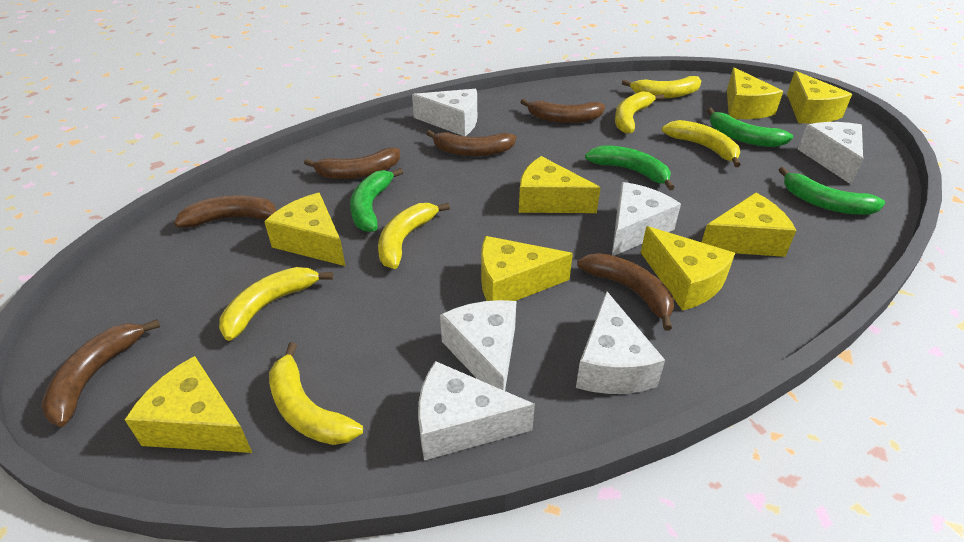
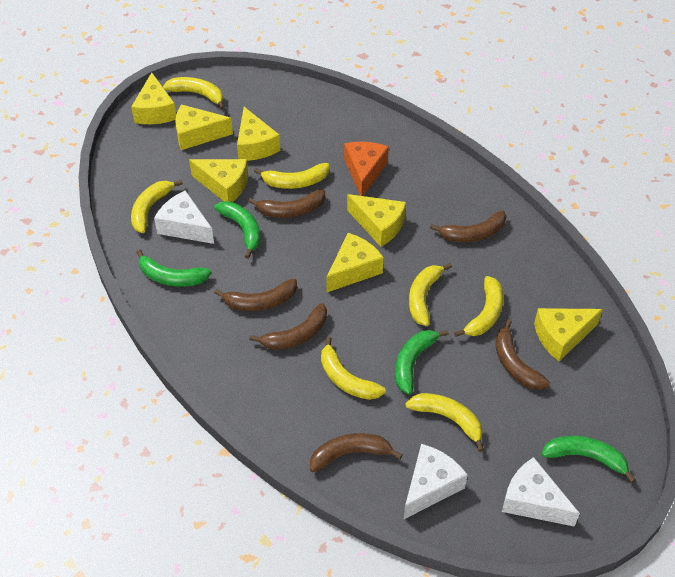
orange cheese: 0 -> 1
white cheese: 6 -> 3
yellow banana: 6 -> 7
yellow cheese: 8 -> 7

